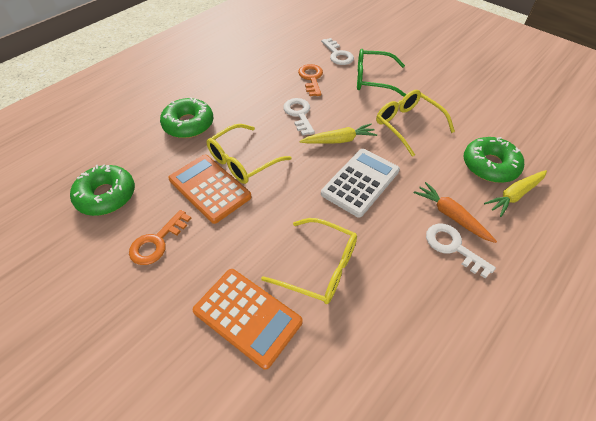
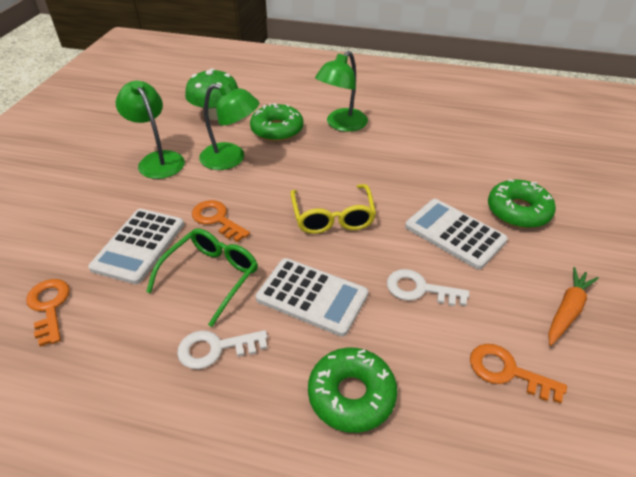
green lamp: 0 -> 3
green mushroom: 0 -> 1
orange calculator: 2 -> 0
orange key: 2 -> 3
white calculator: 1 -> 3
white key: 3 -> 2
yellow carrot: 2 -> 0
yellow glasses: 3 -> 1

